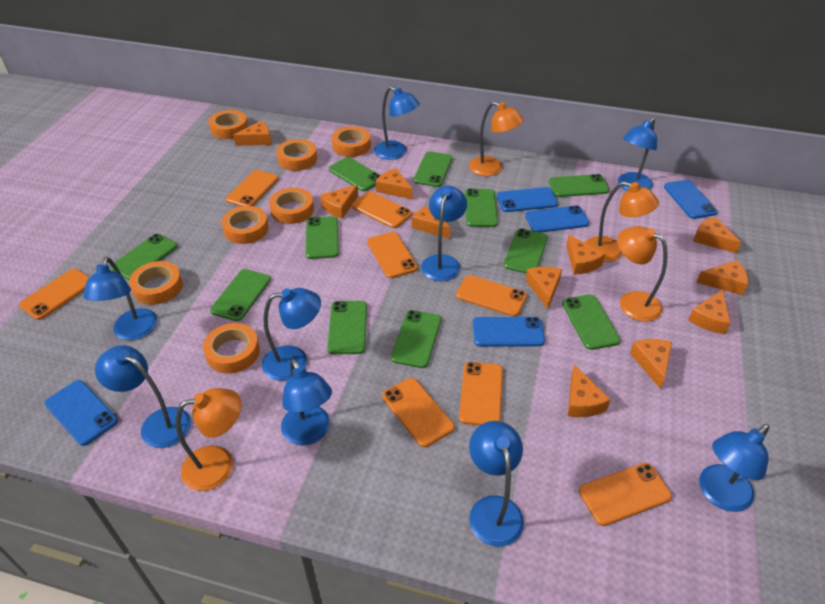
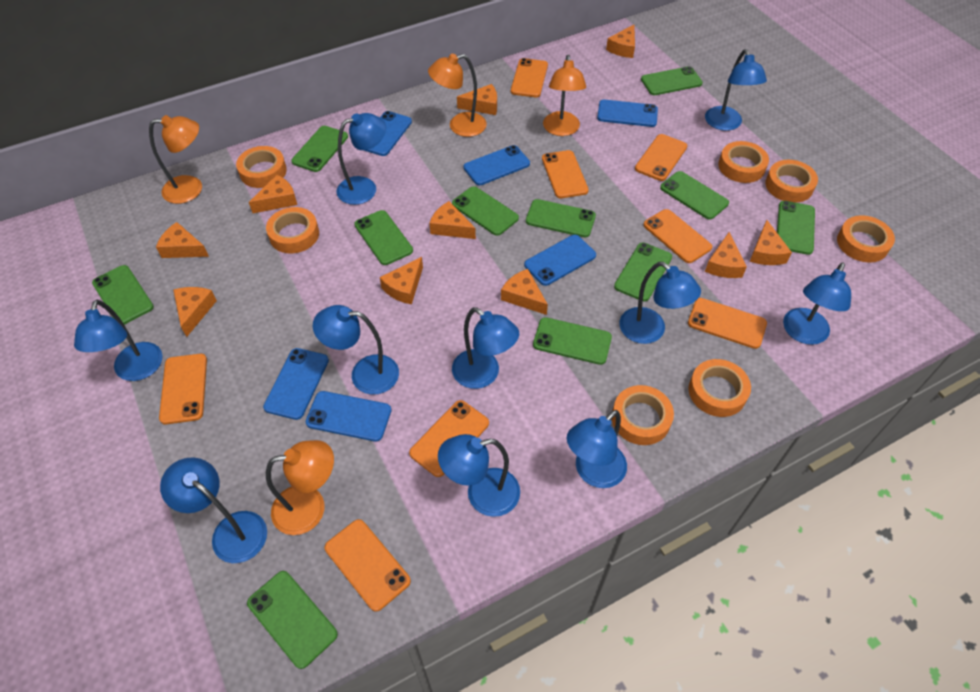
blue lamp: 9 -> 10
blue phone: 5 -> 6
orange cheese: 11 -> 10

